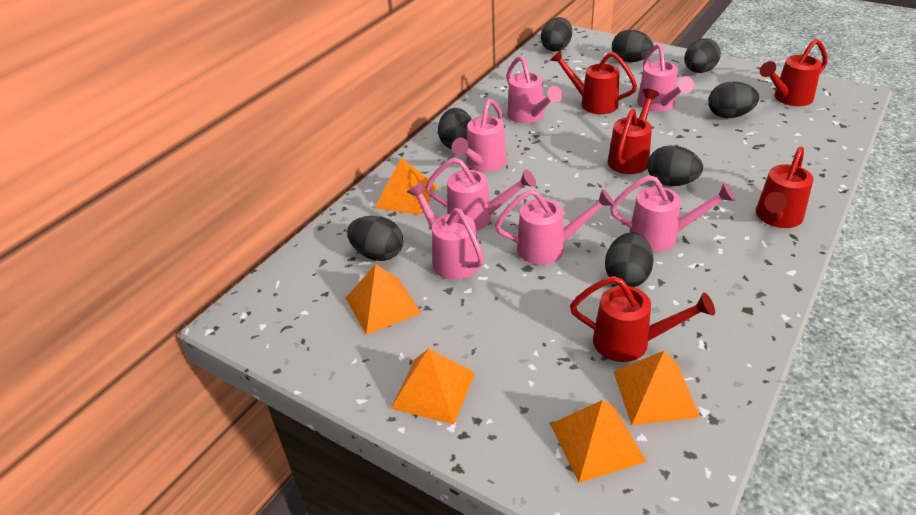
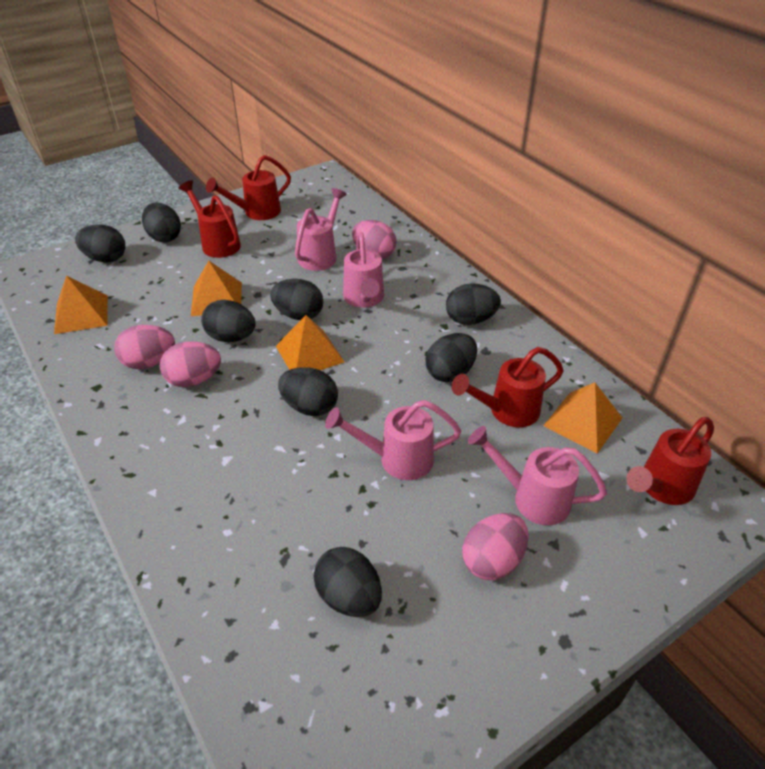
orange pyramid: 5 -> 4
pink egg: 0 -> 4
pink watering can: 7 -> 4
red watering can: 5 -> 4

